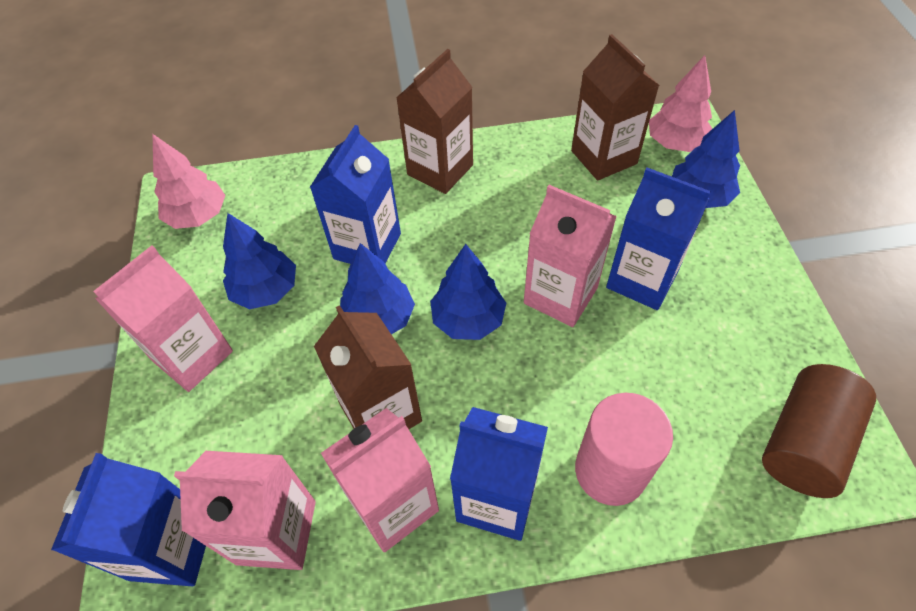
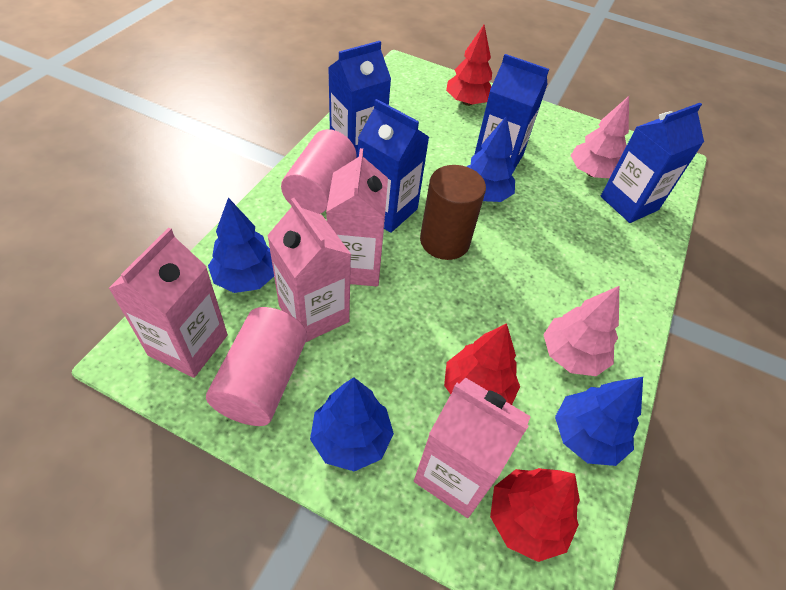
brown carton: 3 -> 0
pink cylinder: 1 -> 2
red tree: 0 -> 3

